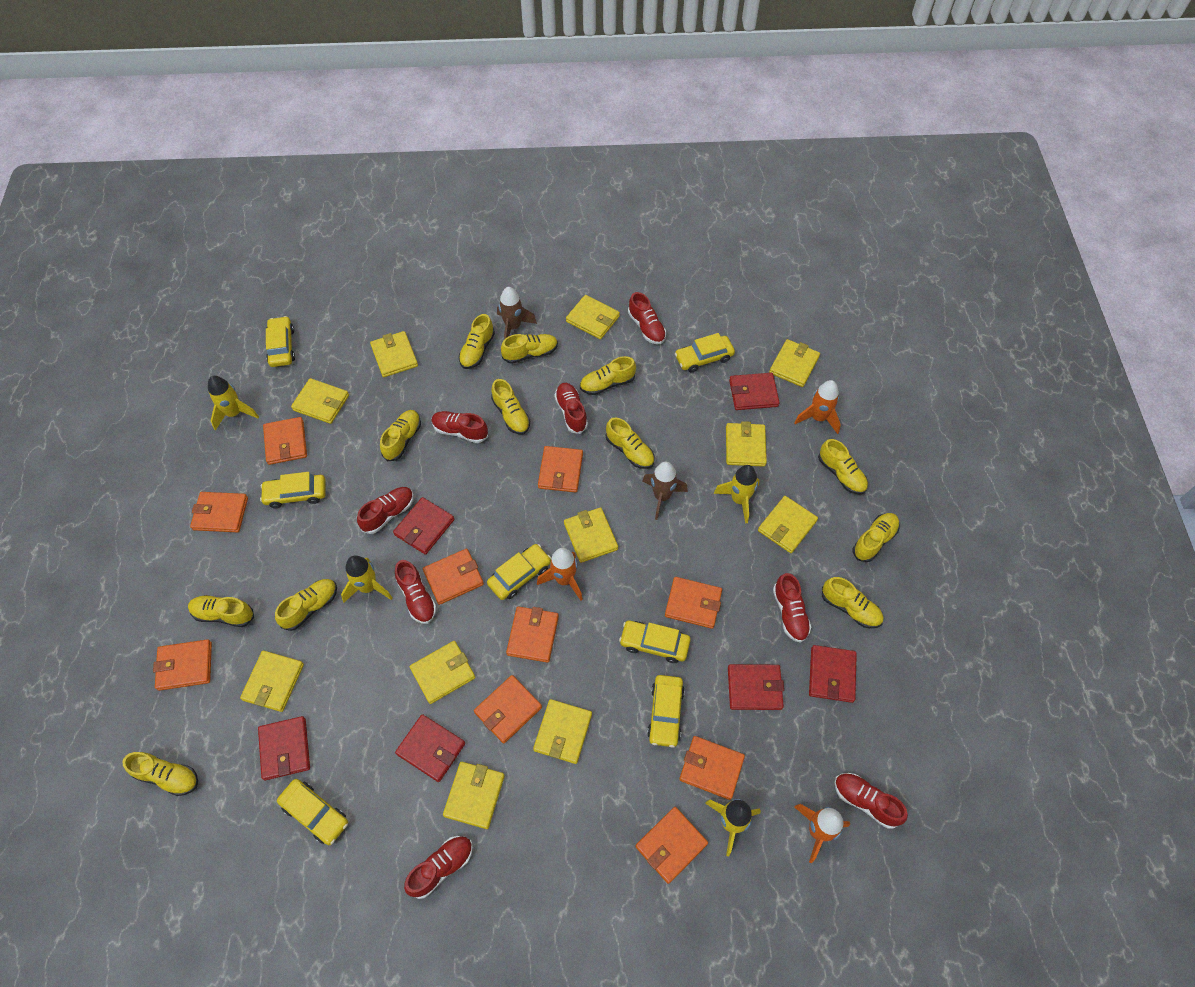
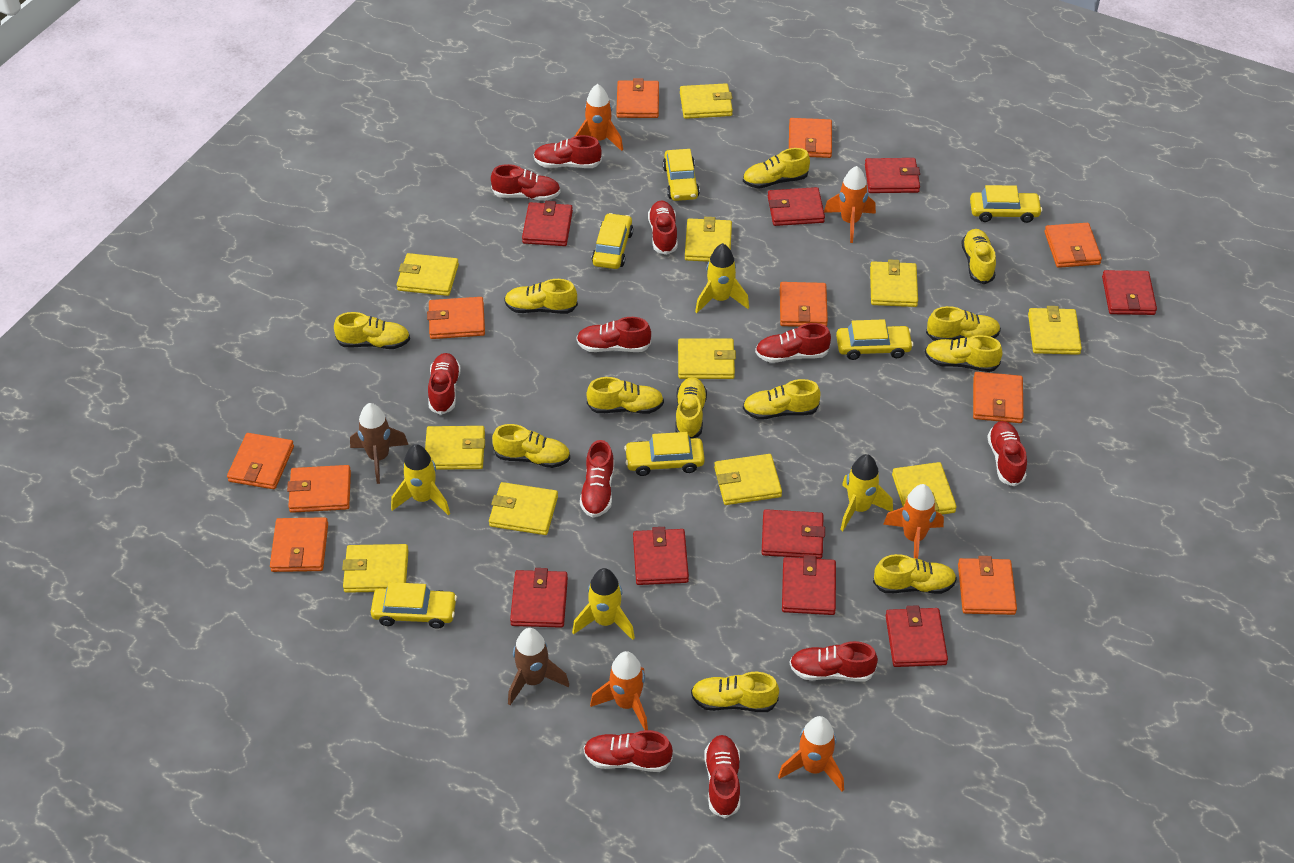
orange rocket: 3 -> 5
red shoe: 8 -> 11
red wallet: 6 -> 9
yellow car: 7 -> 6

